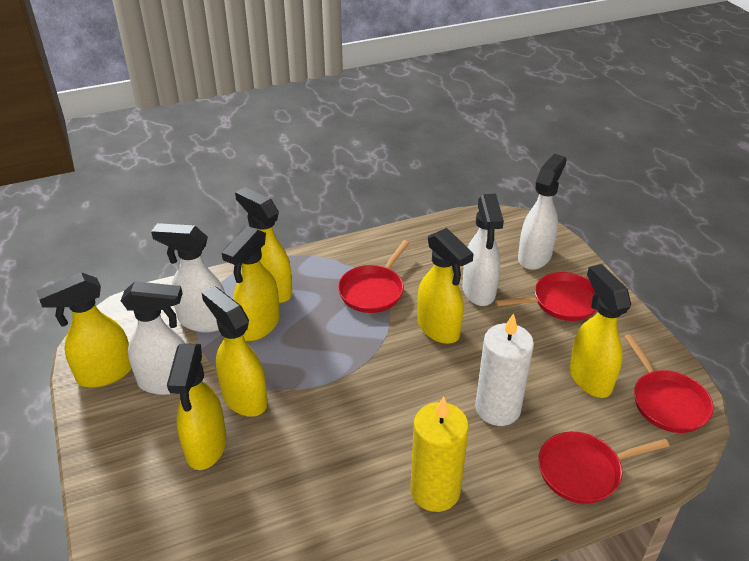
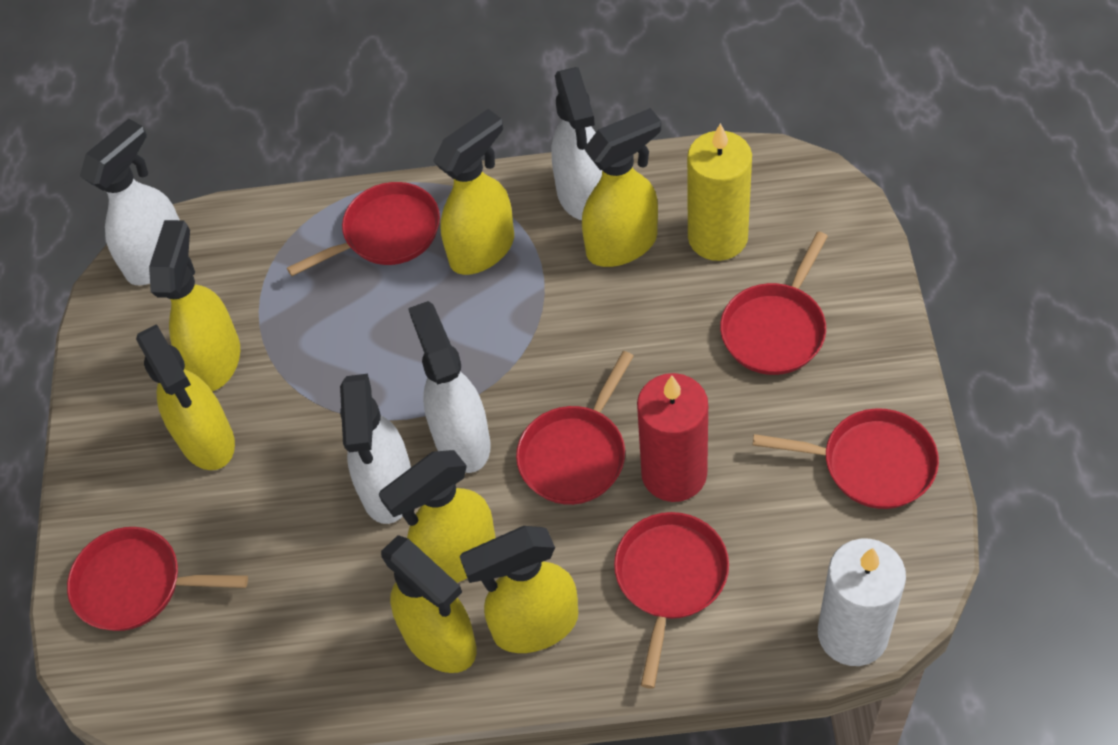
red candle: 0 -> 1
red pan: 4 -> 6

